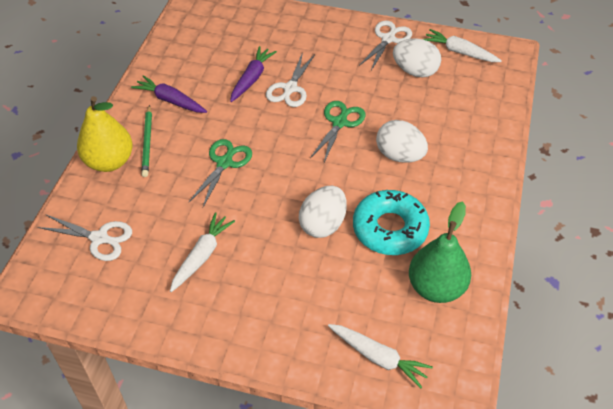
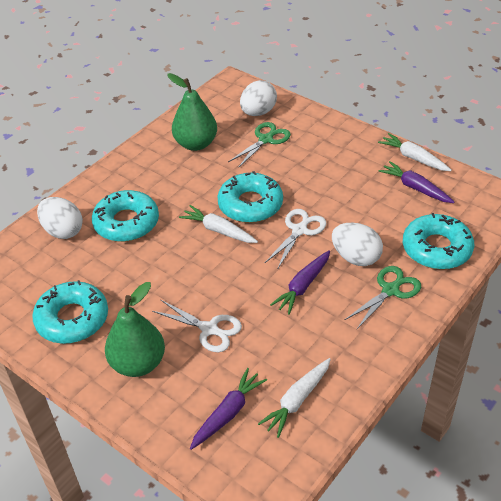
green pear: 1 -> 2
green pencil: 1 -> 0
purple carrot: 2 -> 3
turquoise donut: 1 -> 4
white scissors: 3 -> 2
yellow pear: 1 -> 0

